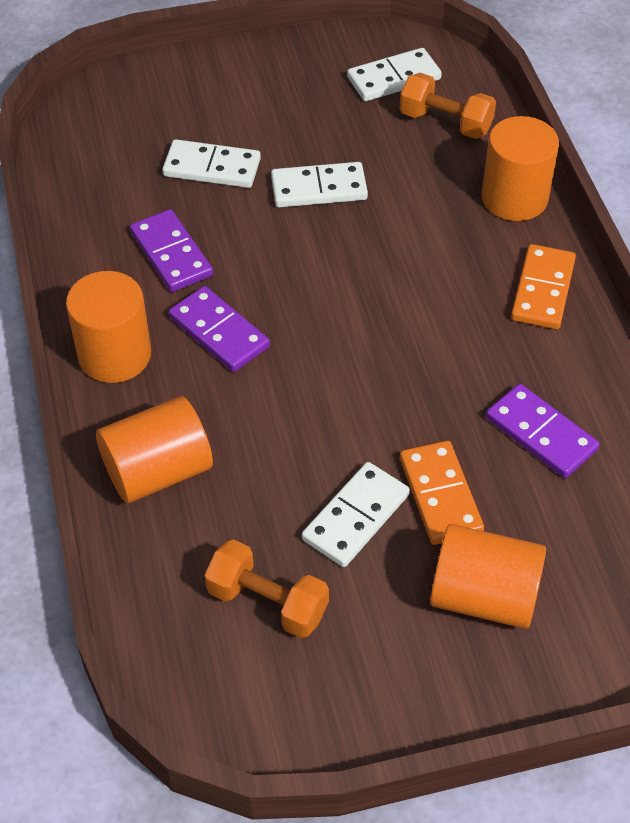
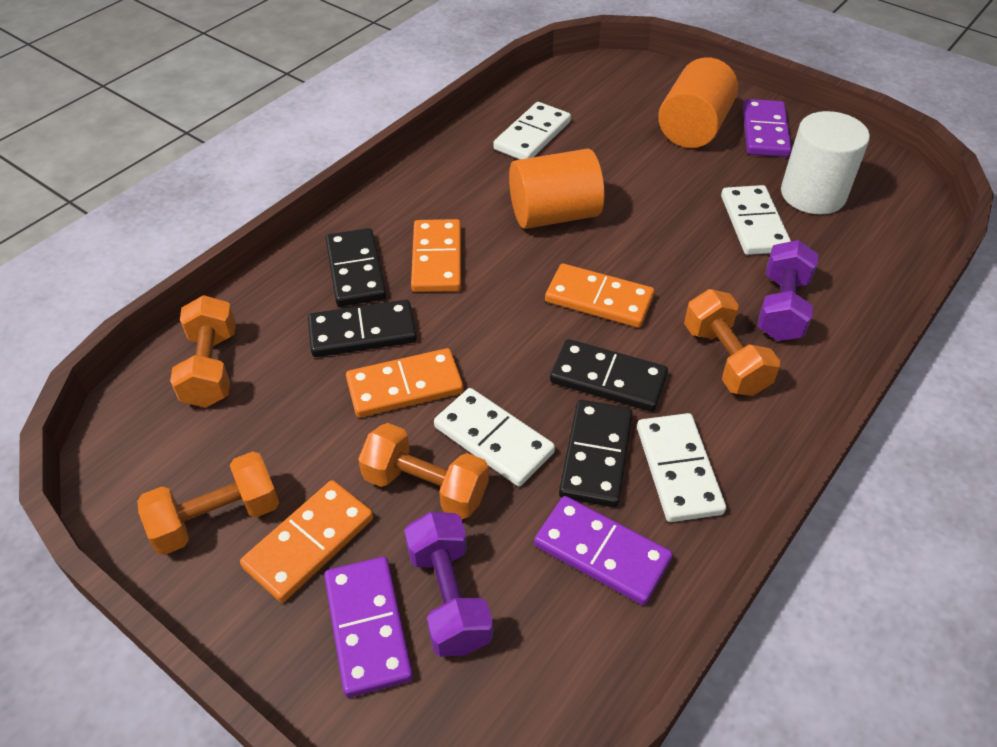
black domino: 0 -> 4
orange cylinder: 4 -> 2
orange domino: 2 -> 4
orange dumbbell: 2 -> 4
purple dumbbell: 0 -> 2
white cylinder: 0 -> 1

